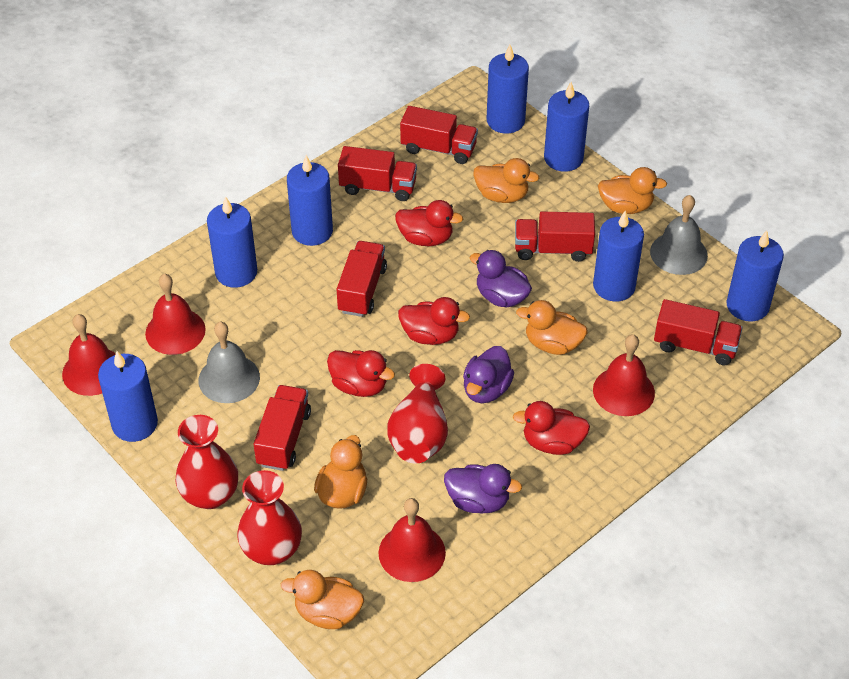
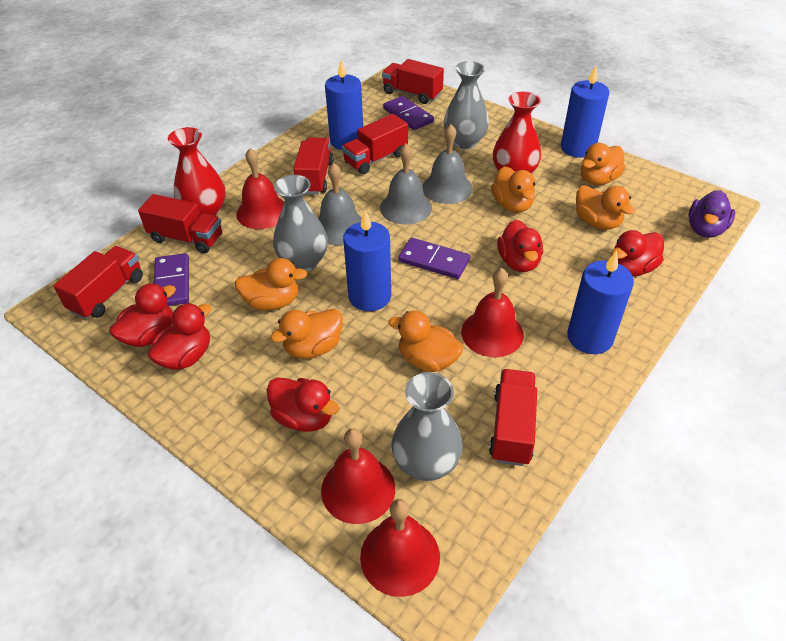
blue candle: 7 -> 4
grey bell: 2 -> 3
grey vase: 0 -> 3
orange duck: 5 -> 6
purple domino: 0 -> 3
purple duck: 3 -> 1
red duck: 4 -> 5
red vase: 3 -> 2

